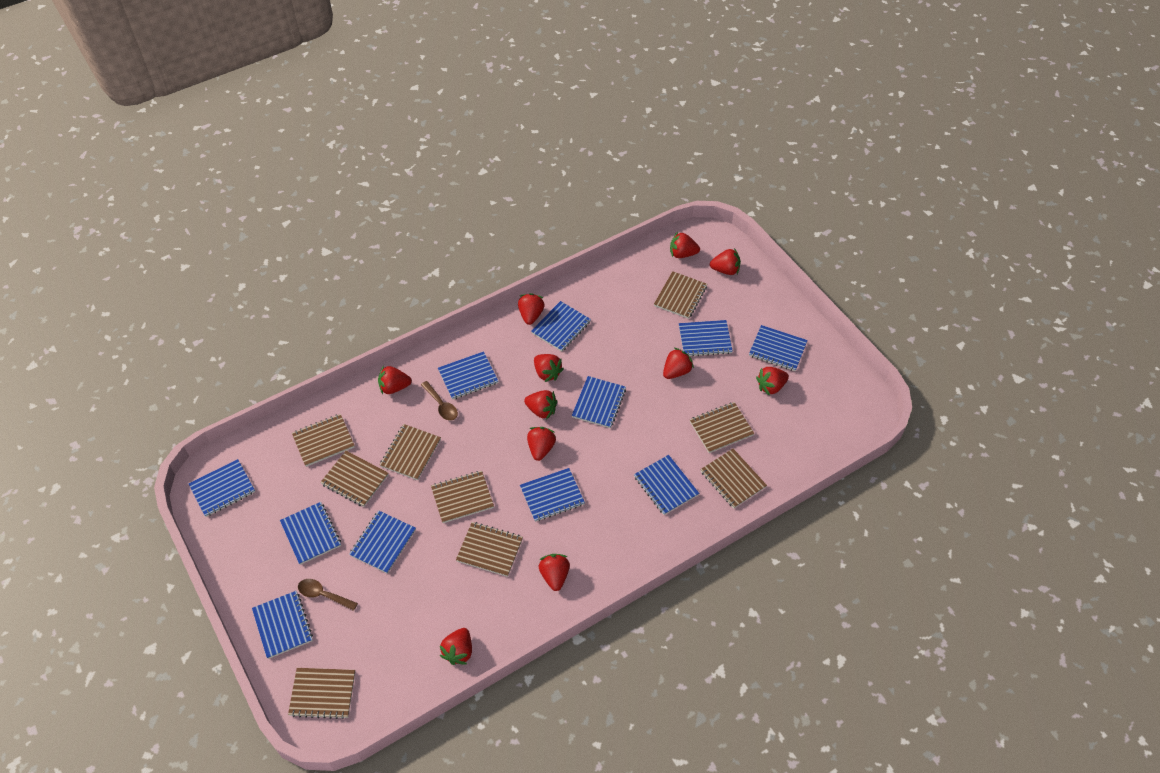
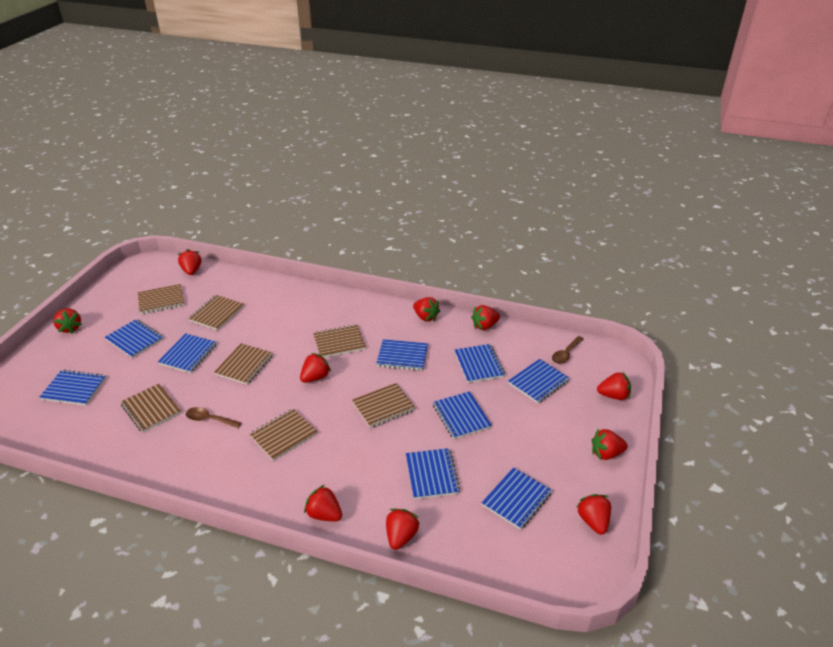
blue notebook: 11 -> 9
brown notebook: 9 -> 7
red strawberry: 11 -> 10

